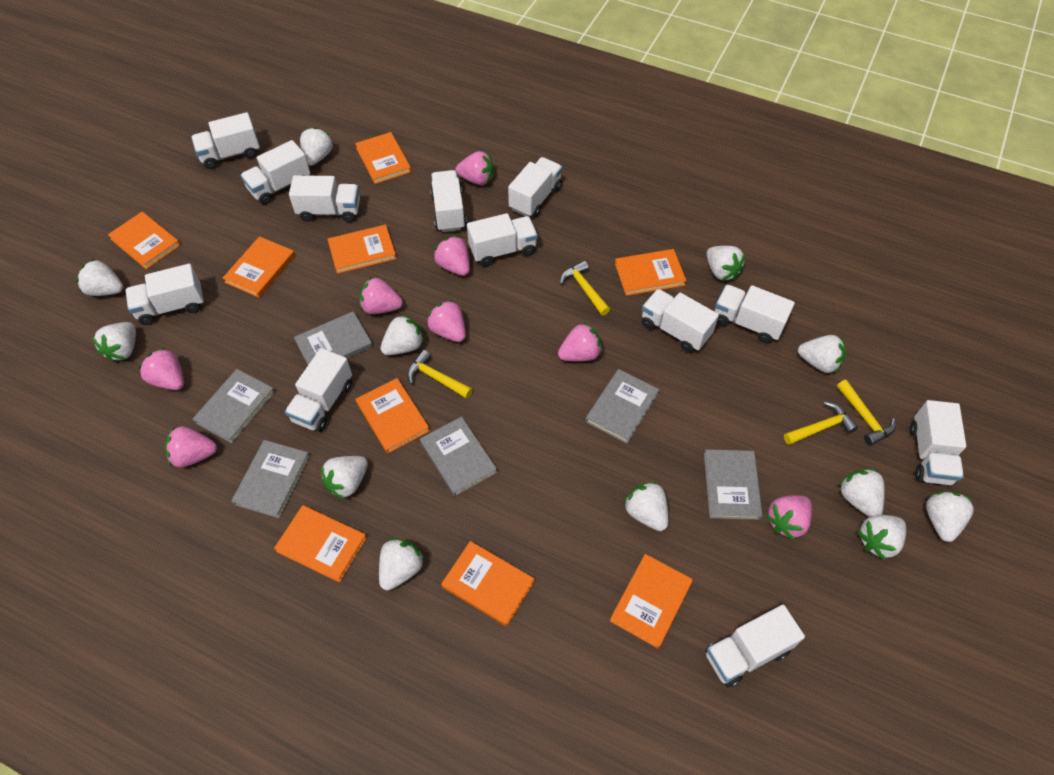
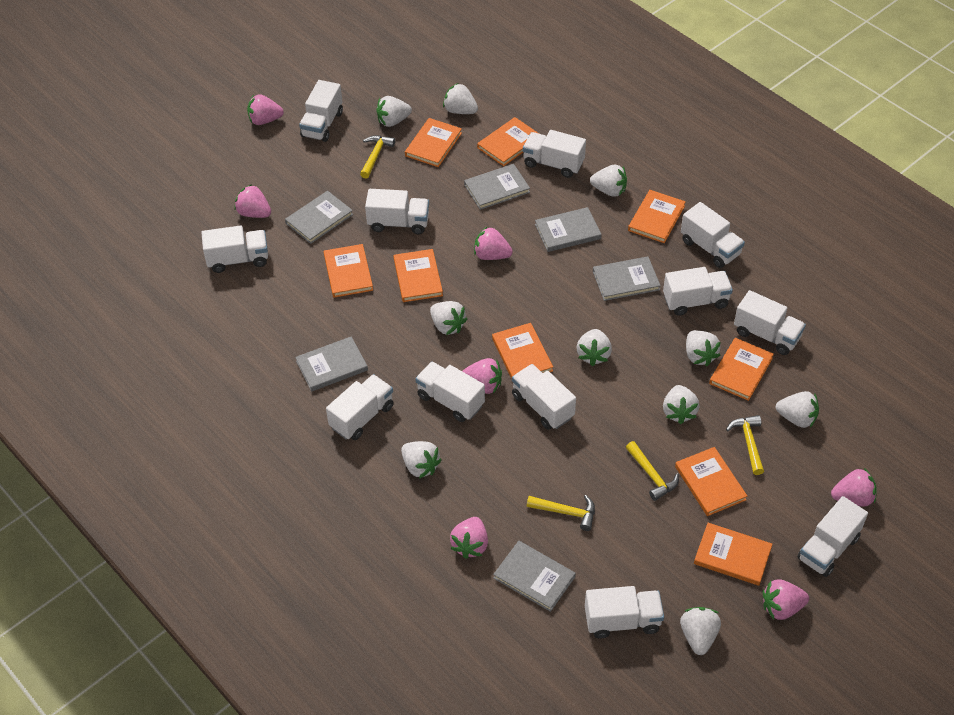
pink strawberry: 8 -> 7
white strawberry: 12 -> 10

